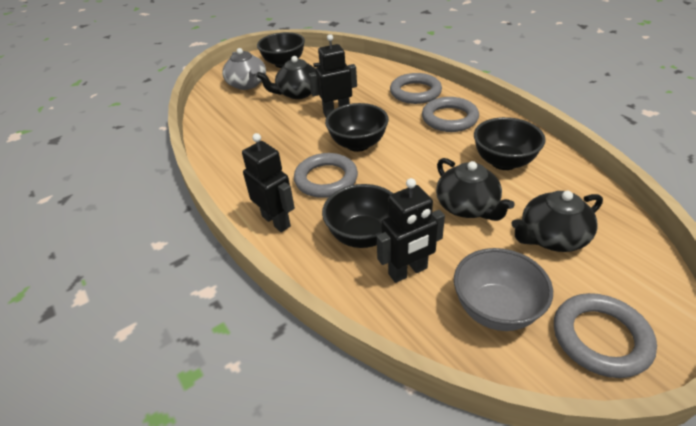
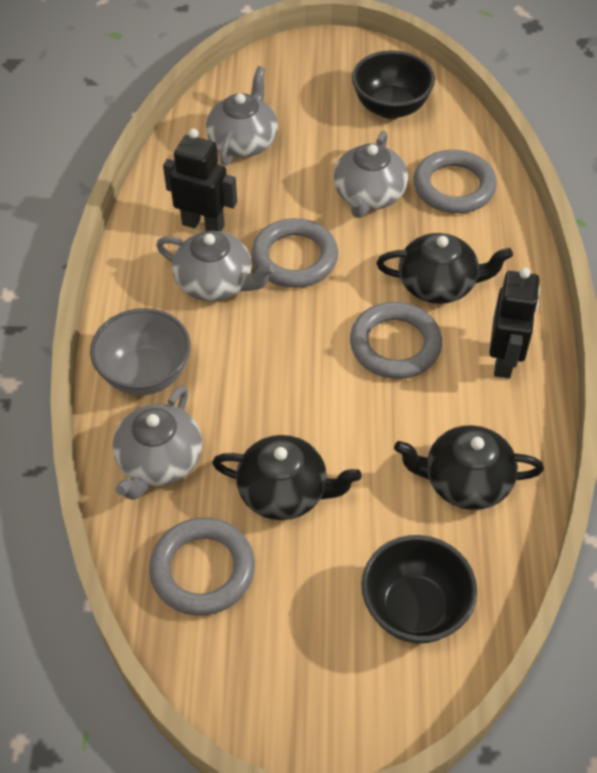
black bowl: 4 -> 2
black robot: 3 -> 2
grey teapot: 1 -> 4

